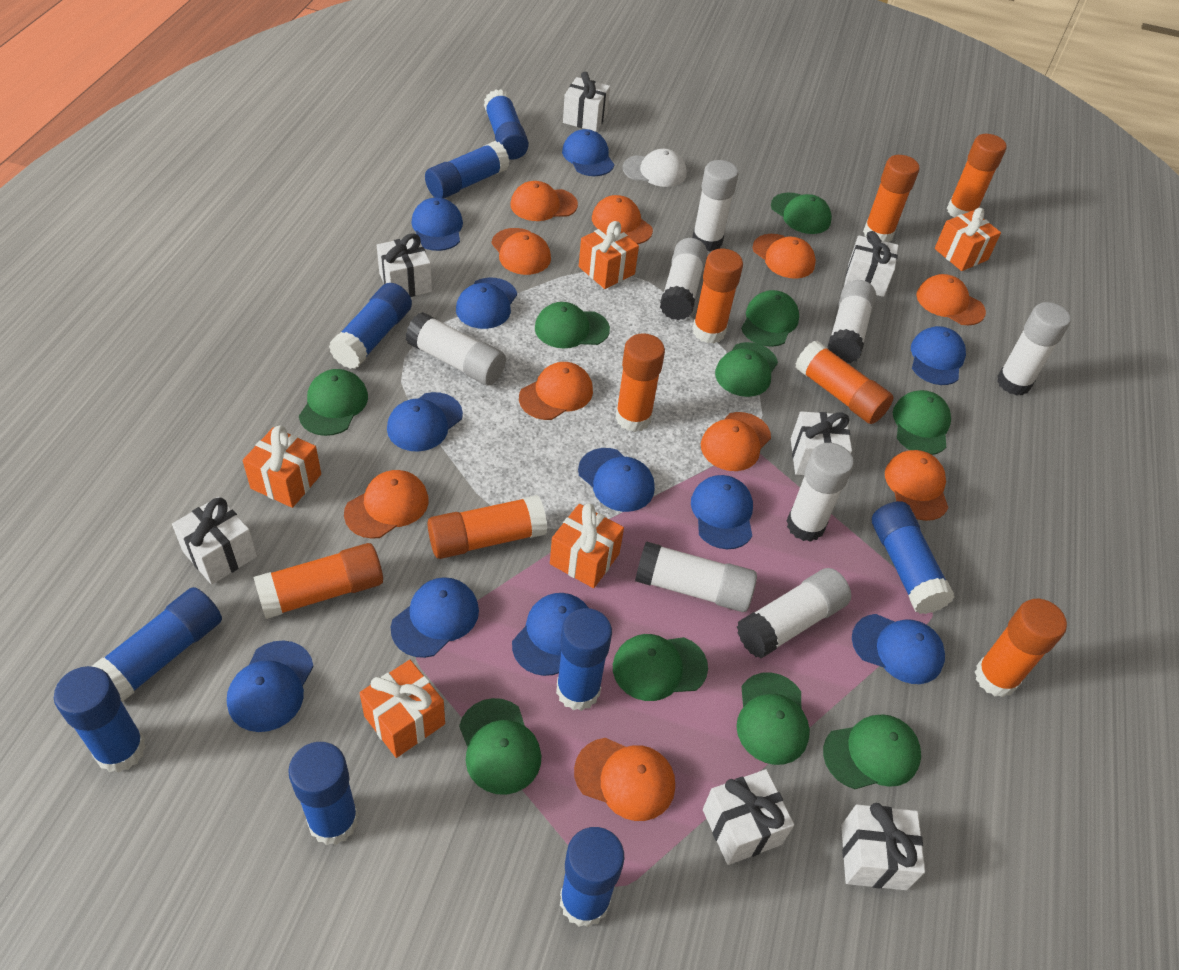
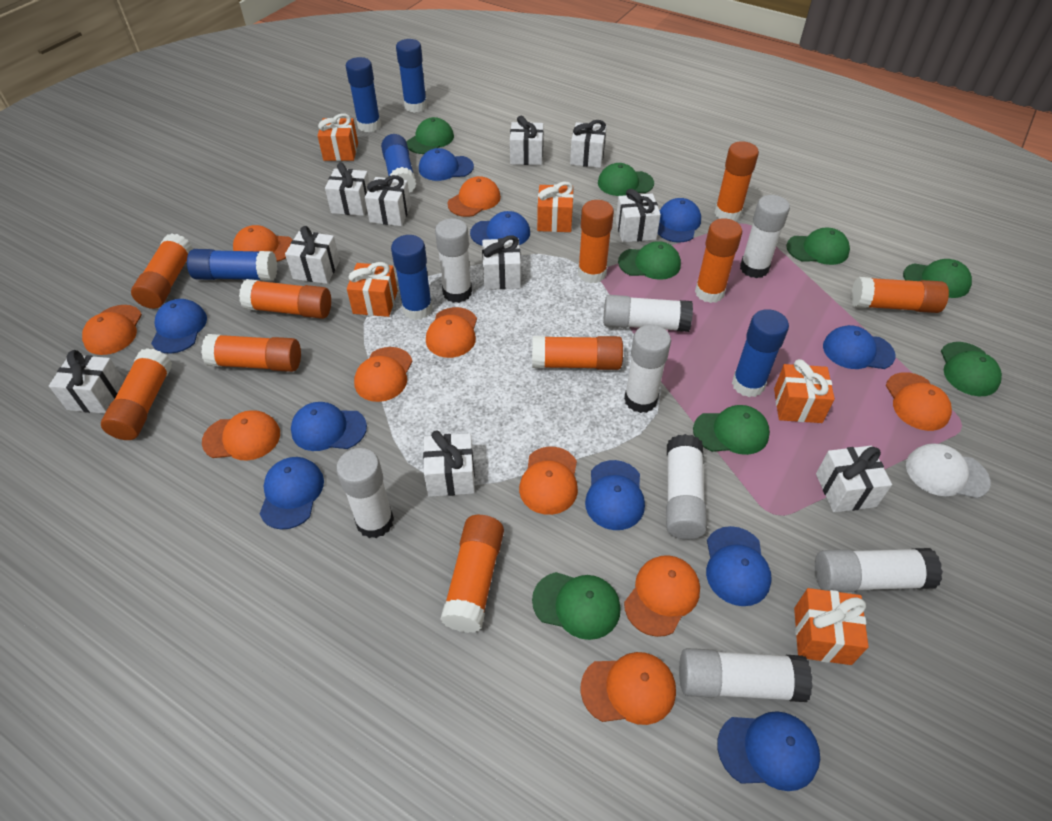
blue cap: 11 -> 10
blue glue stick: 9 -> 6
green cap: 10 -> 8
orange glue stick: 8 -> 10
white gift: 7 -> 10

